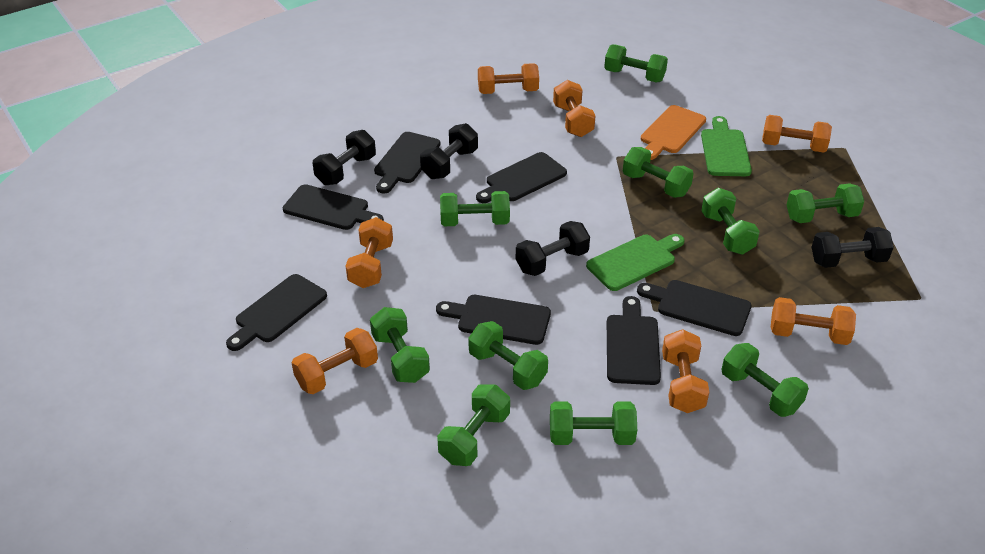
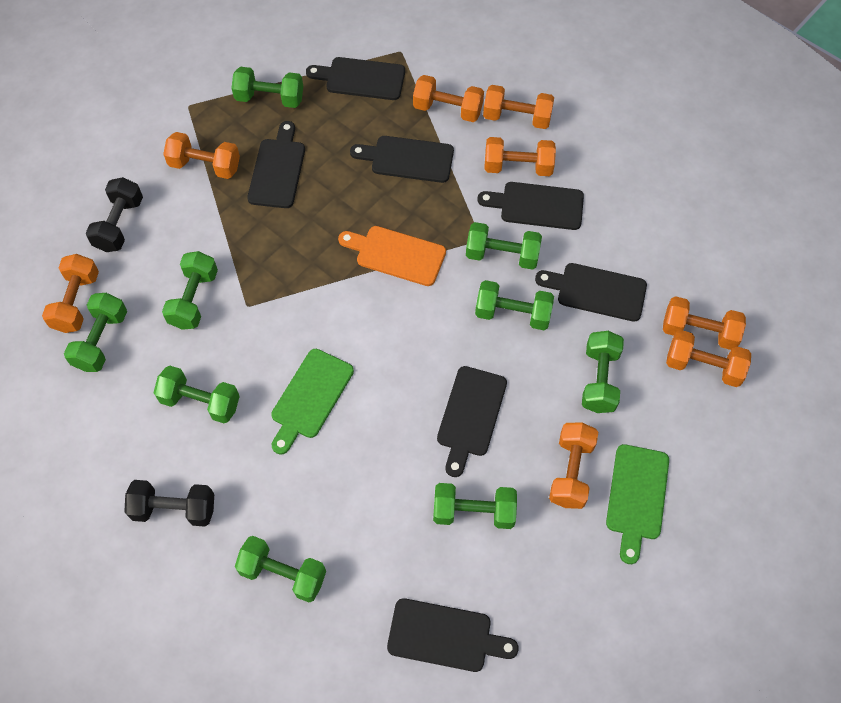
black dumbbell: 4 -> 2
green dumbbell: 10 -> 9
orange dumbbell: 7 -> 8

